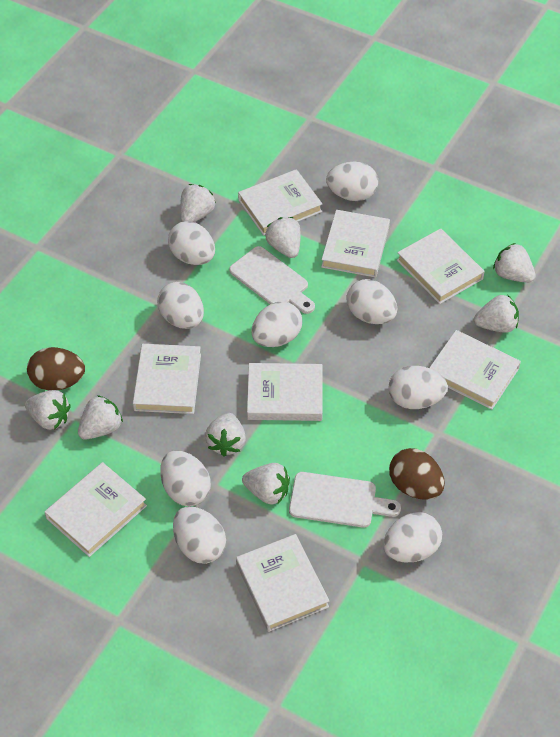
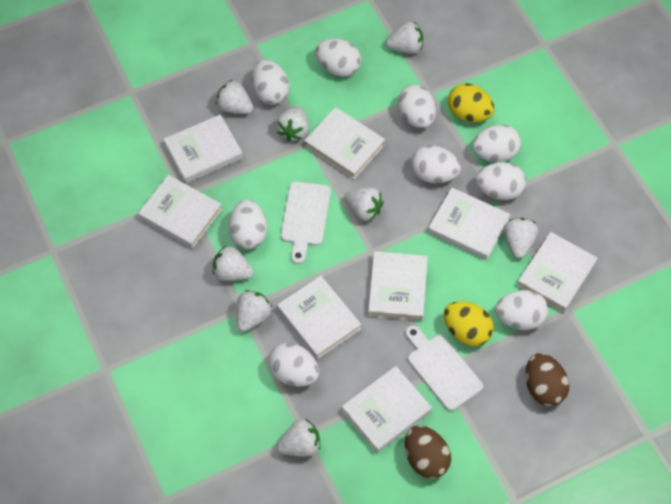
yellow egg: 0 -> 2

